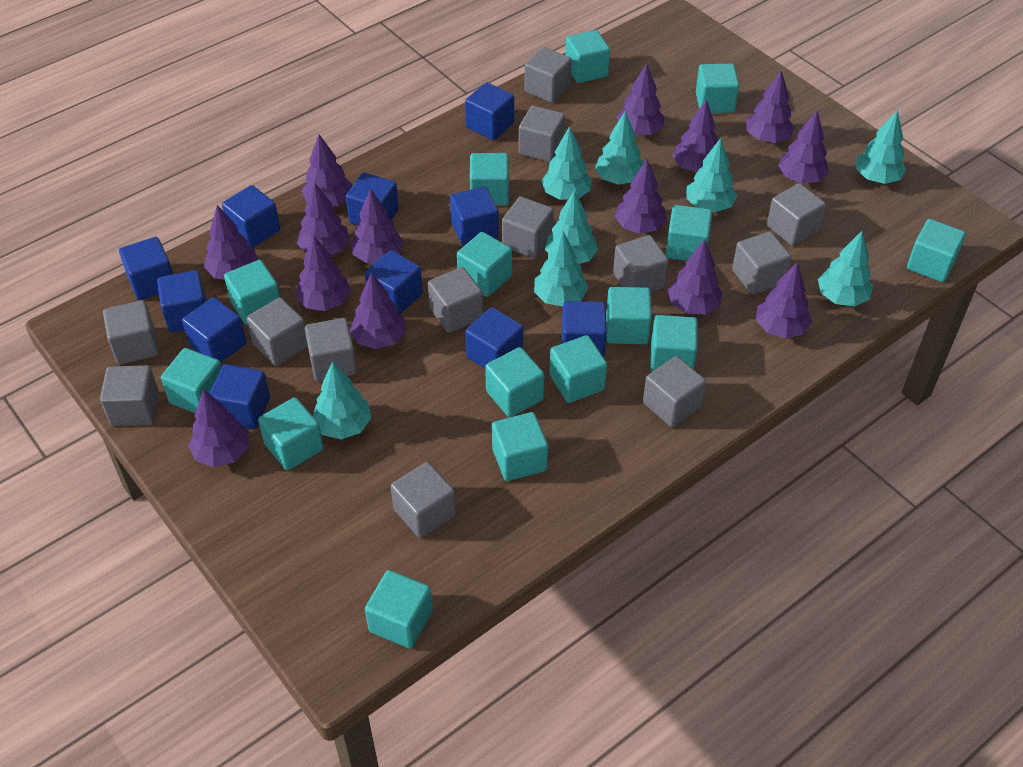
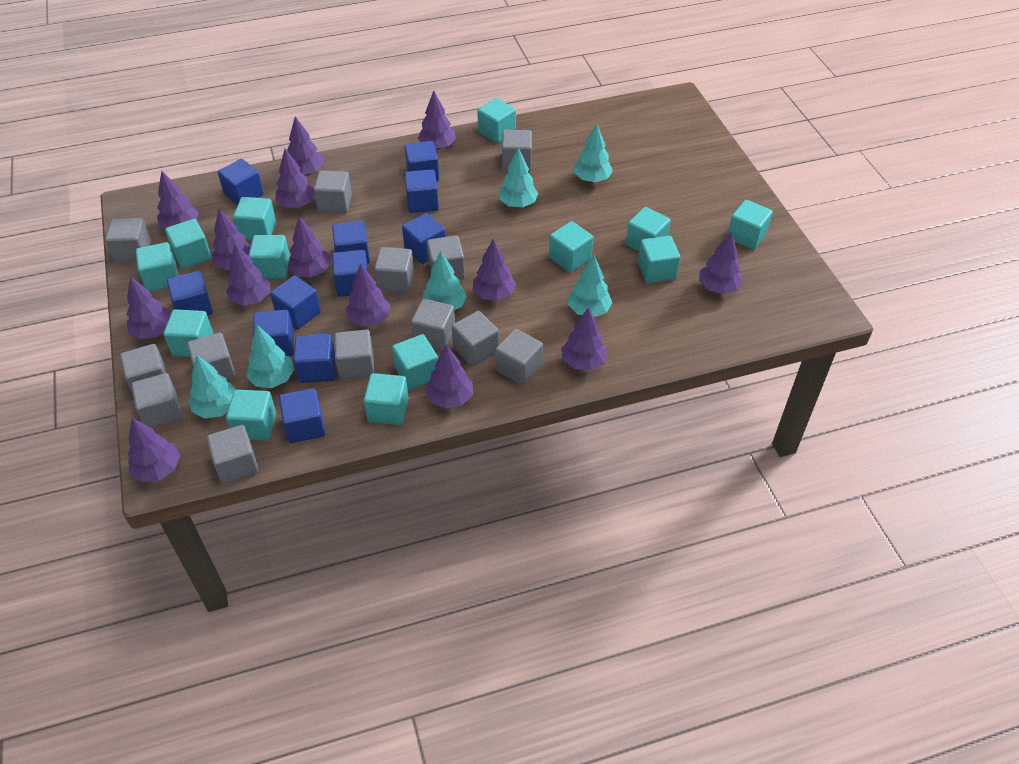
turquoise cube: 15 -> 13
turquoise tree: 8 -> 6

